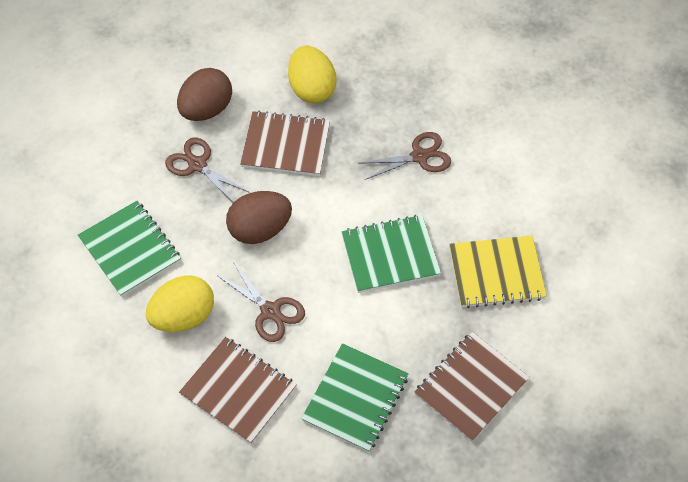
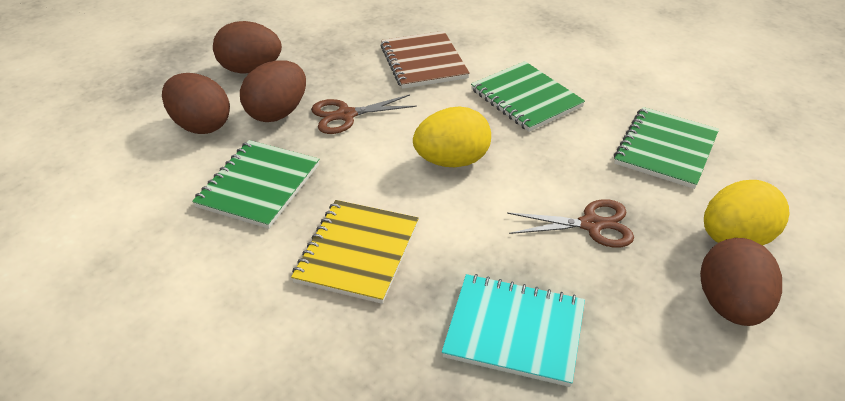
brown egg: 2 -> 4
brown notebook: 3 -> 1
brown scissors: 3 -> 2
turquoise notebook: 0 -> 1

